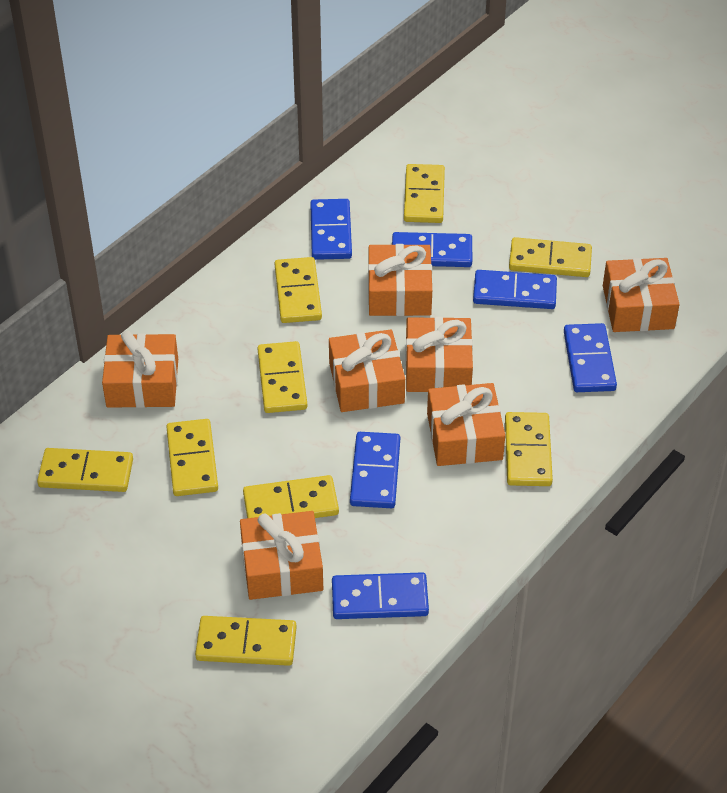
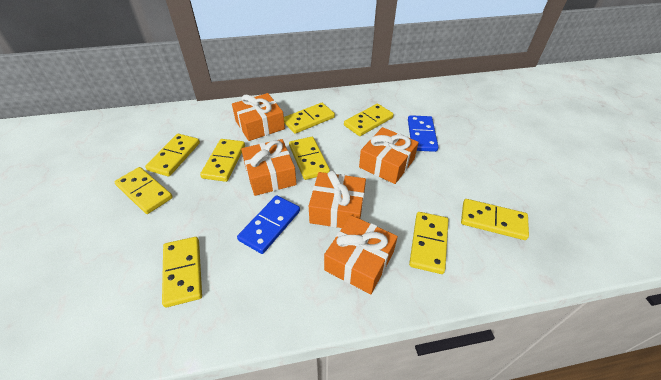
blue domino: 6 -> 2
orange gift: 7 -> 5

